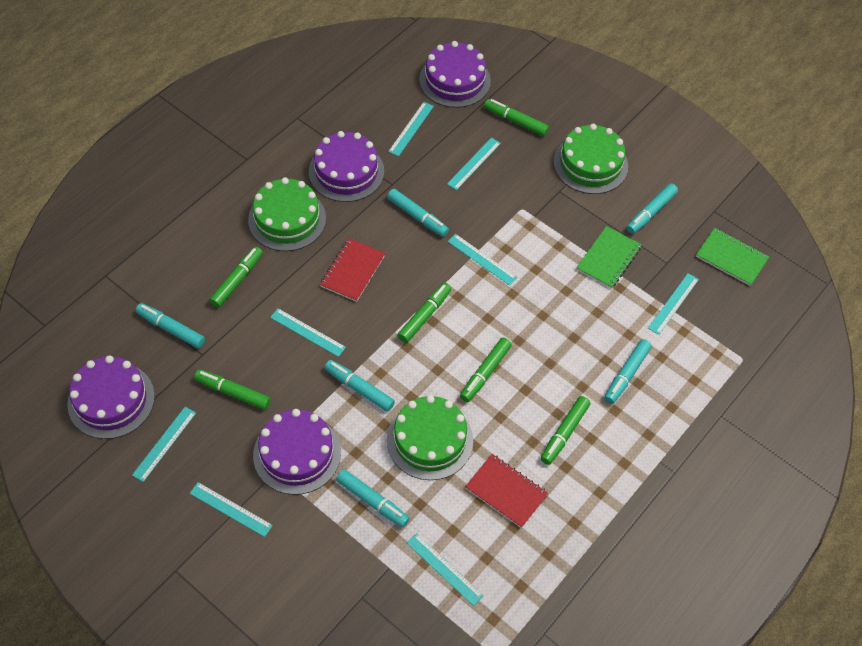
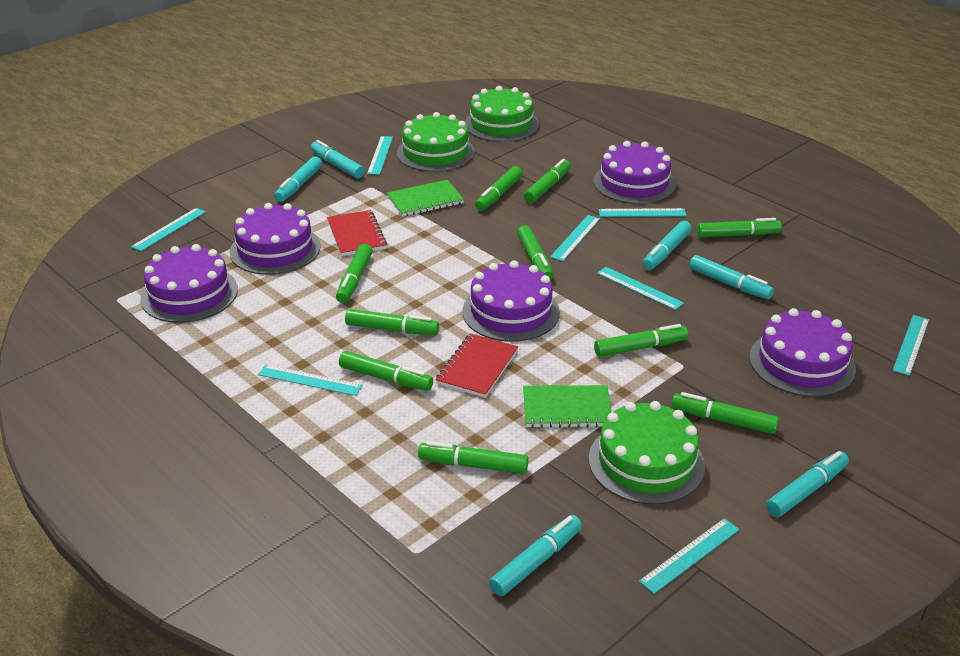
green marker: 6 -> 10
purple cake: 4 -> 5

